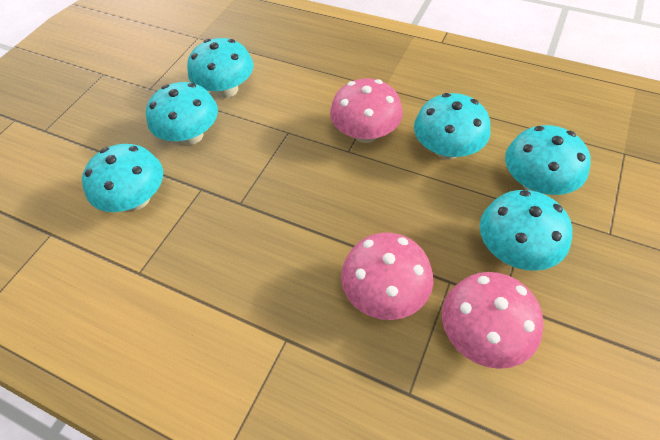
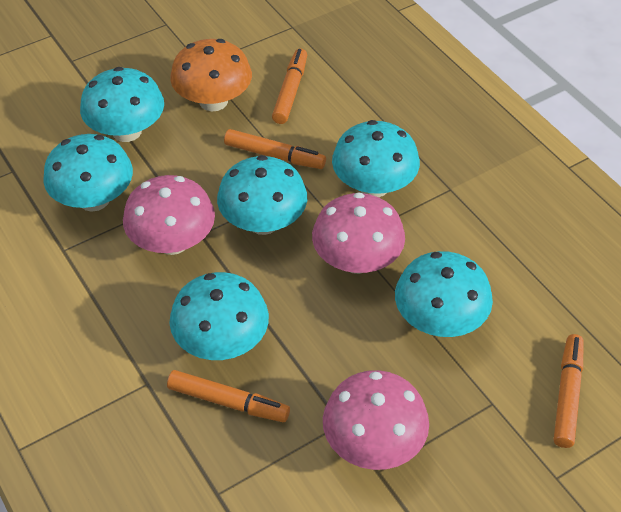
orange marker: 0 -> 4
orange mushroom: 0 -> 1

